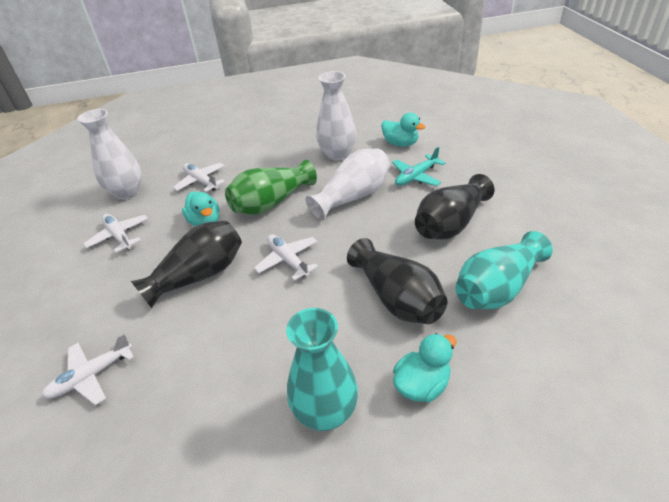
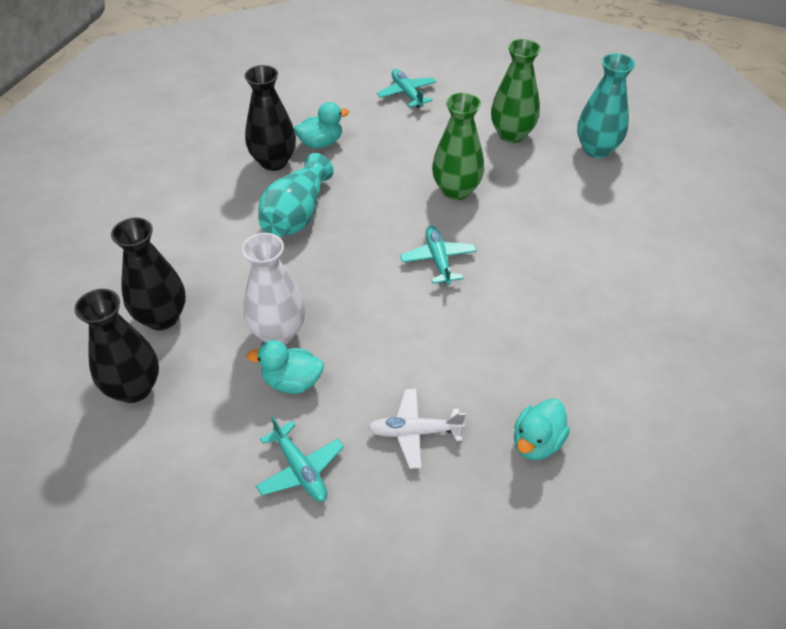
green vase: 1 -> 2
turquoise plane: 1 -> 3
white plane: 4 -> 1
white vase: 3 -> 1

